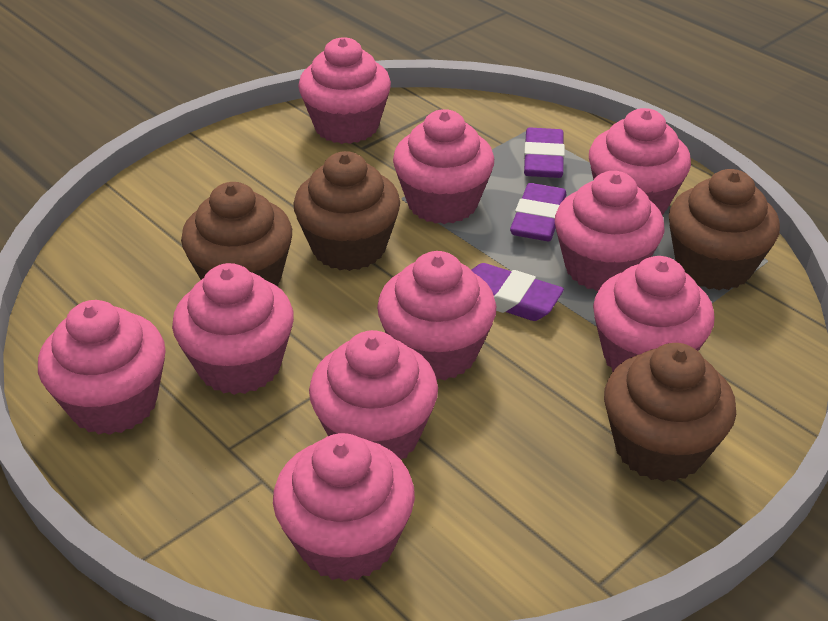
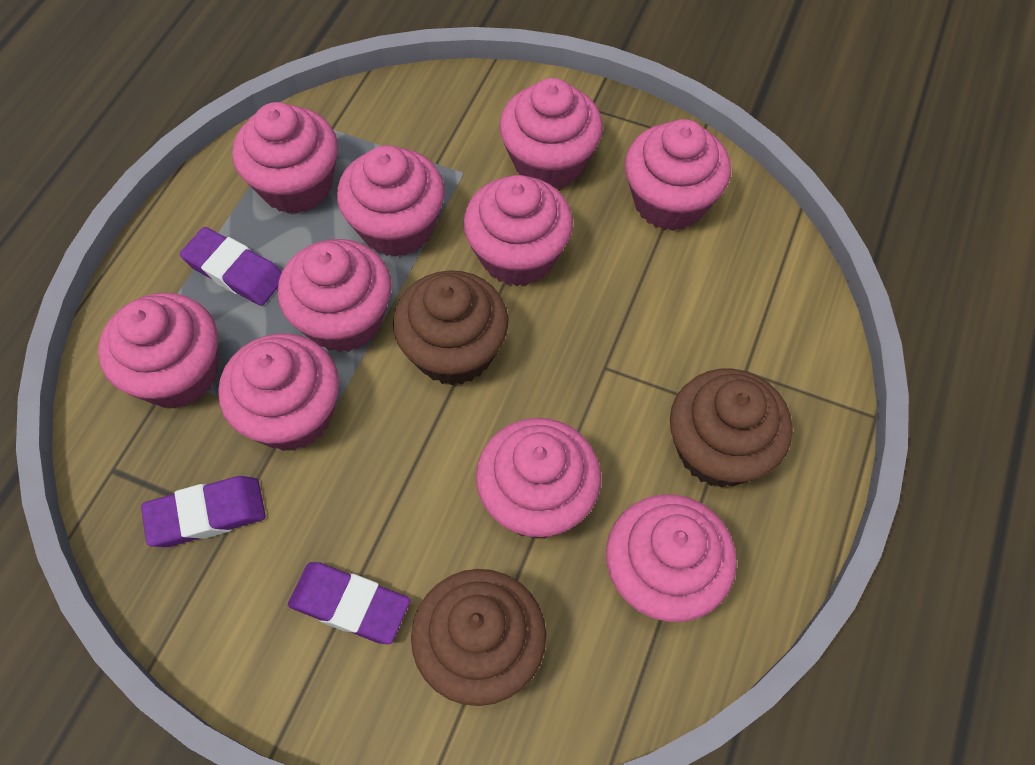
brown cupcake: 4 -> 3

